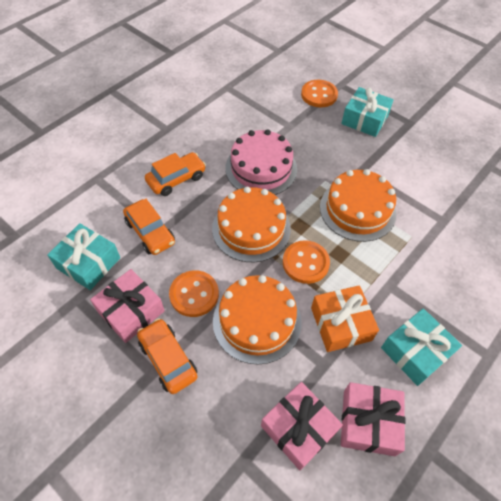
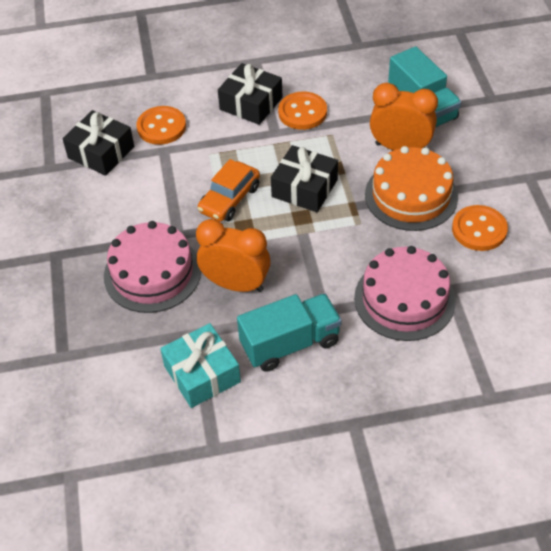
black gift: 0 -> 3
orange cake: 3 -> 1
orange car: 3 -> 1
orange clock: 0 -> 2
orange gift: 1 -> 0
pink cake: 1 -> 2
pink gift: 3 -> 0
turquoise gift: 3 -> 1
turquoise truck: 0 -> 2

